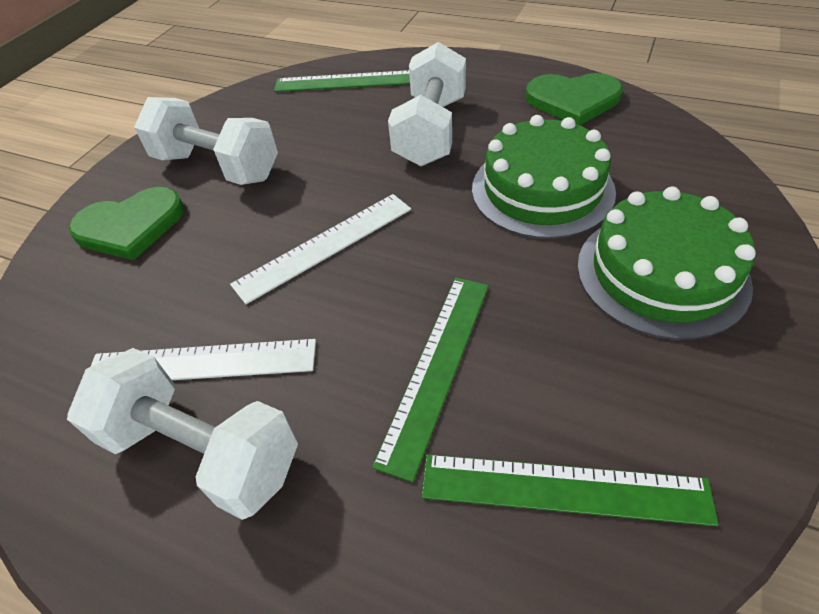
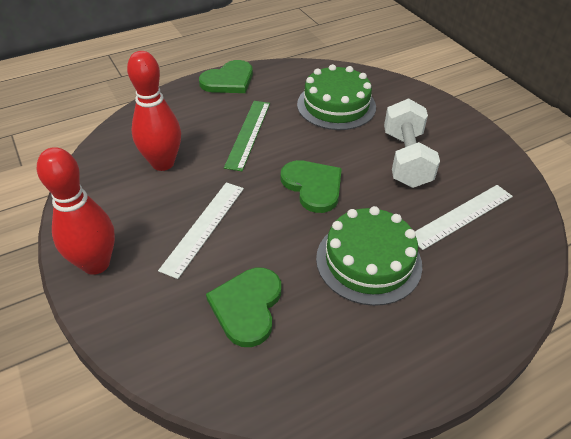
green heart: 2 -> 3
green ruler: 3 -> 1
red bowling pin: 0 -> 2
white dumbbell: 3 -> 1

